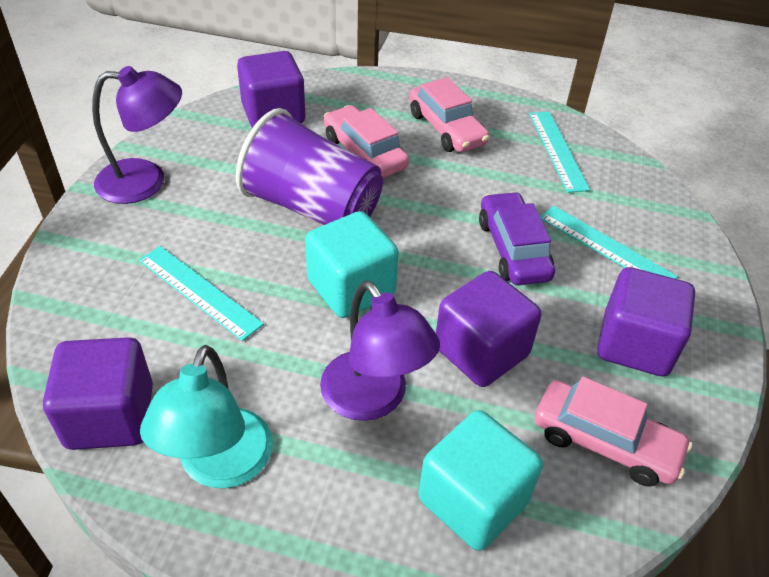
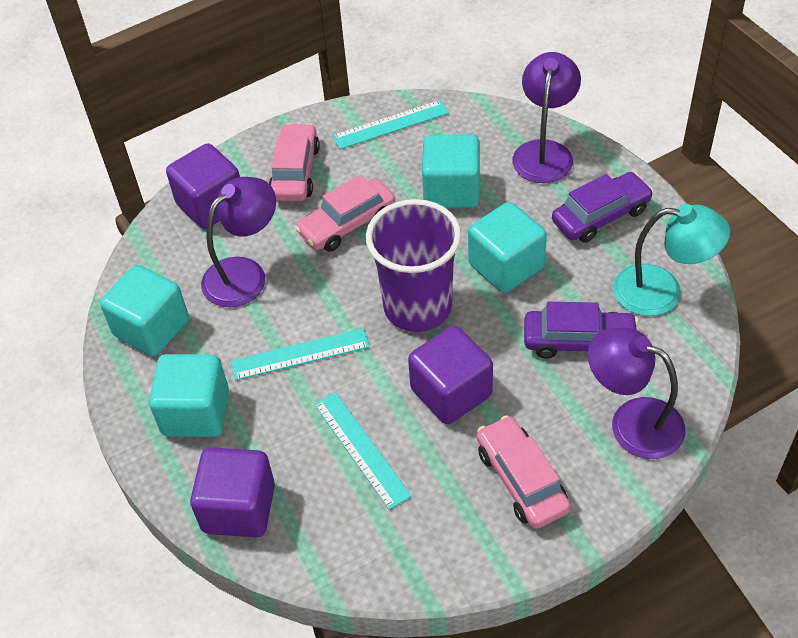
purple car: 1 -> 2
purple cube: 4 -> 3
purple lamp: 2 -> 3
turquoise cube: 2 -> 4

